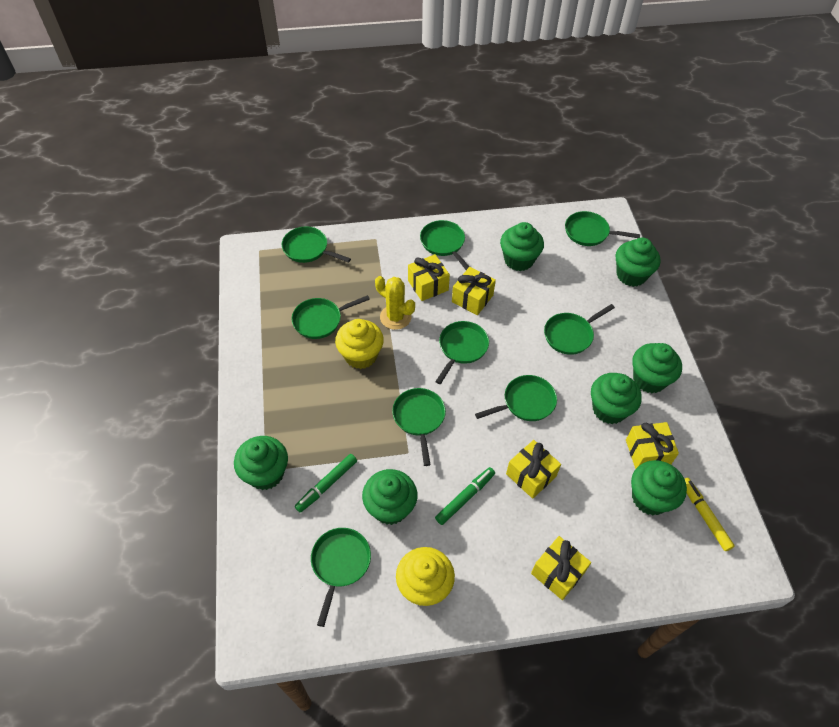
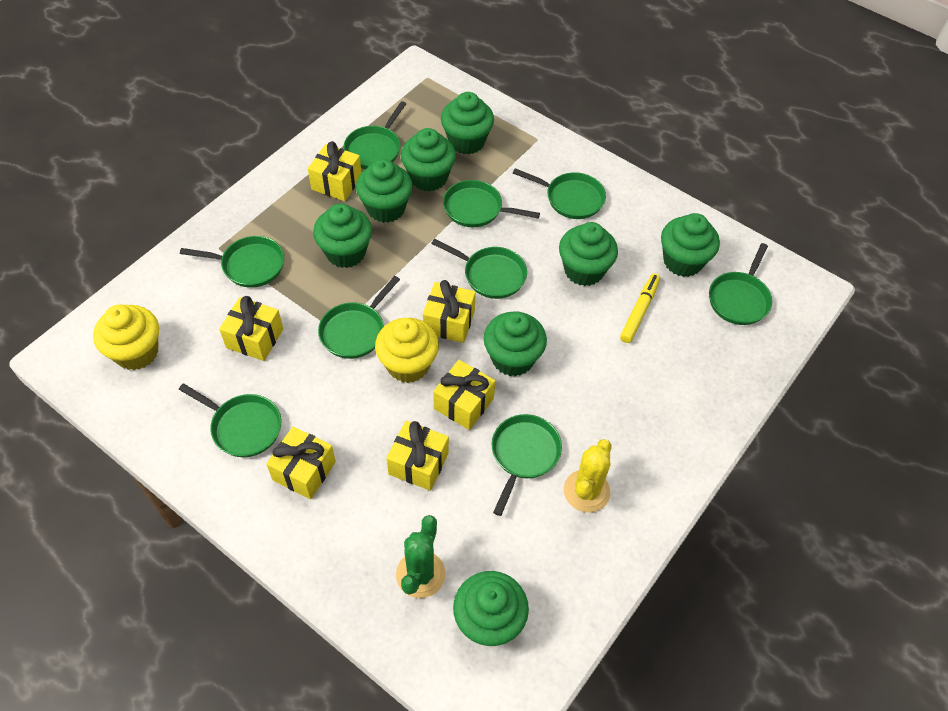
green cactus: 0 -> 1
green cupcake: 7 -> 8
green marker: 2 -> 0
yellow gift: 5 -> 6

